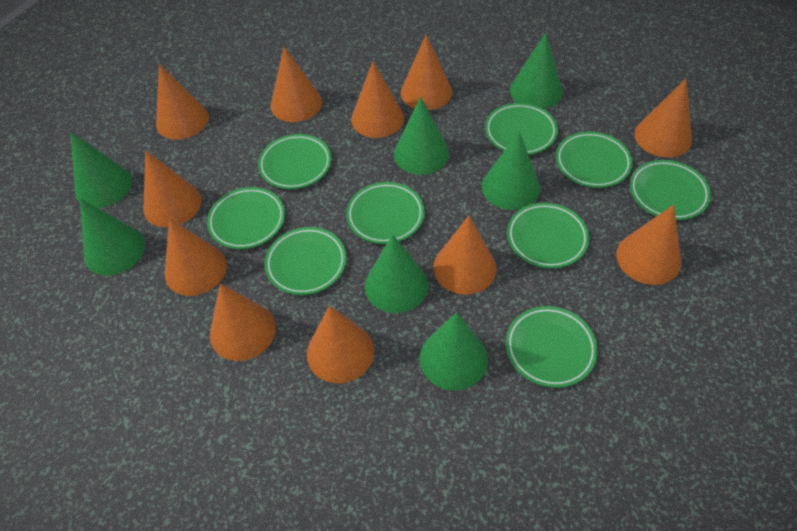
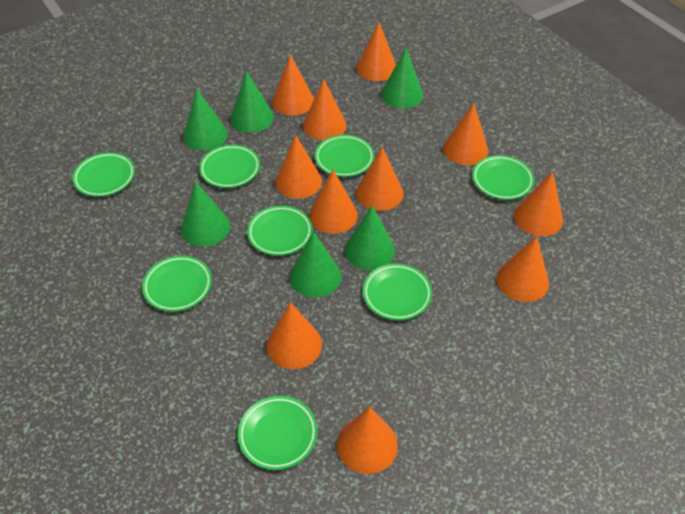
green cone: 7 -> 6
green plate: 9 -> 8

